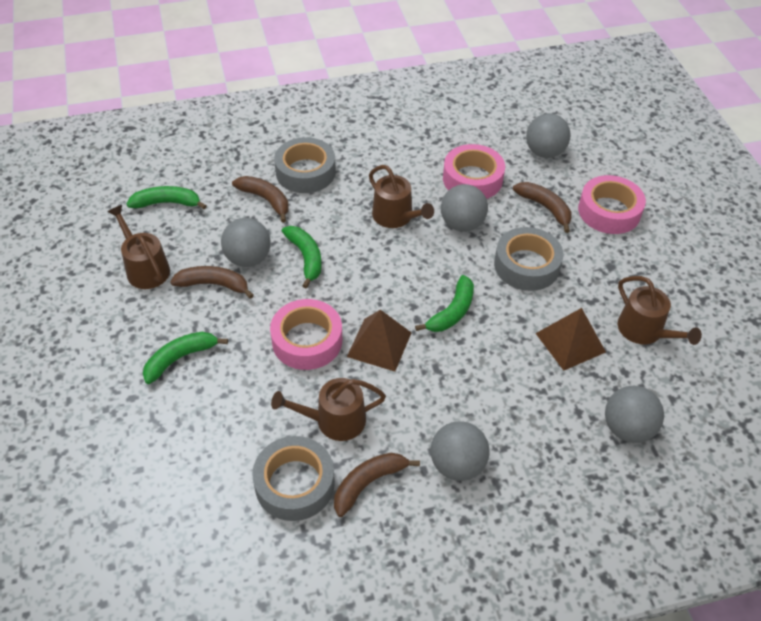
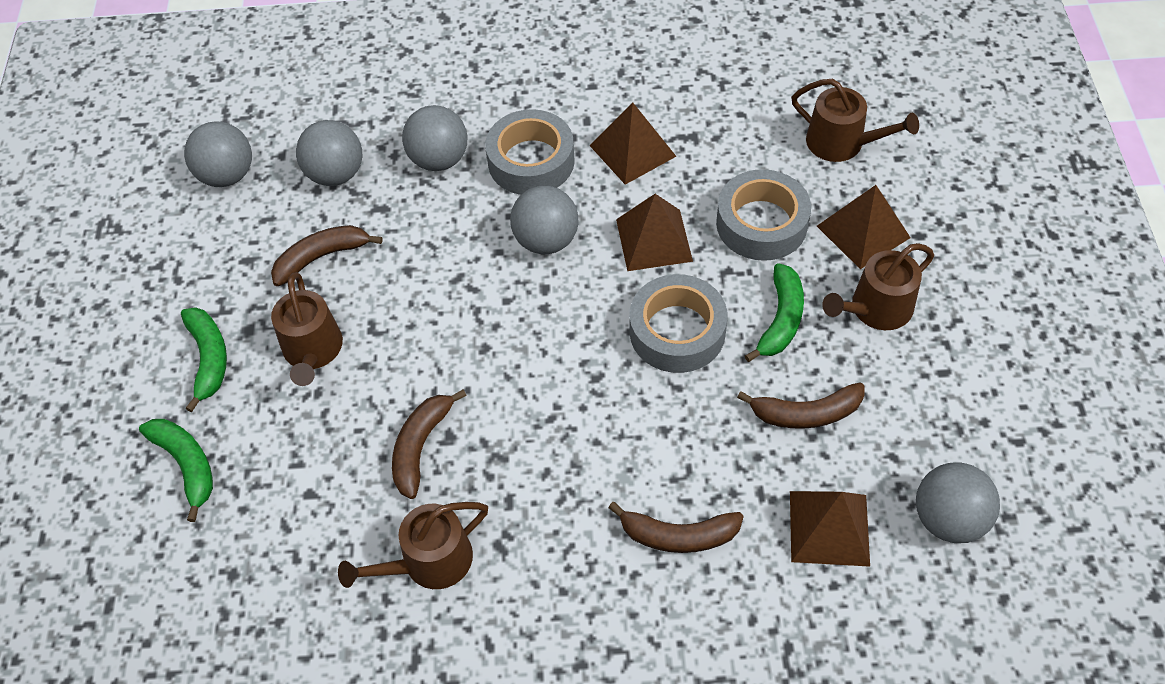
brown pyramid: 2 -> 4
green banana: 4 -> 3
pink tape: 3 -> 0

